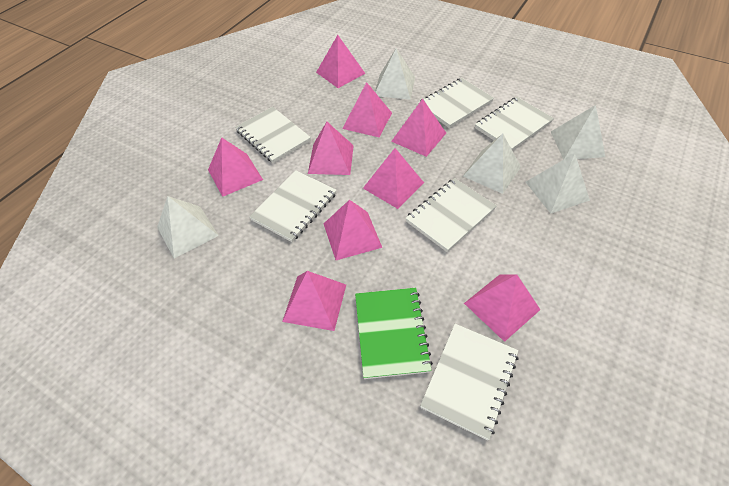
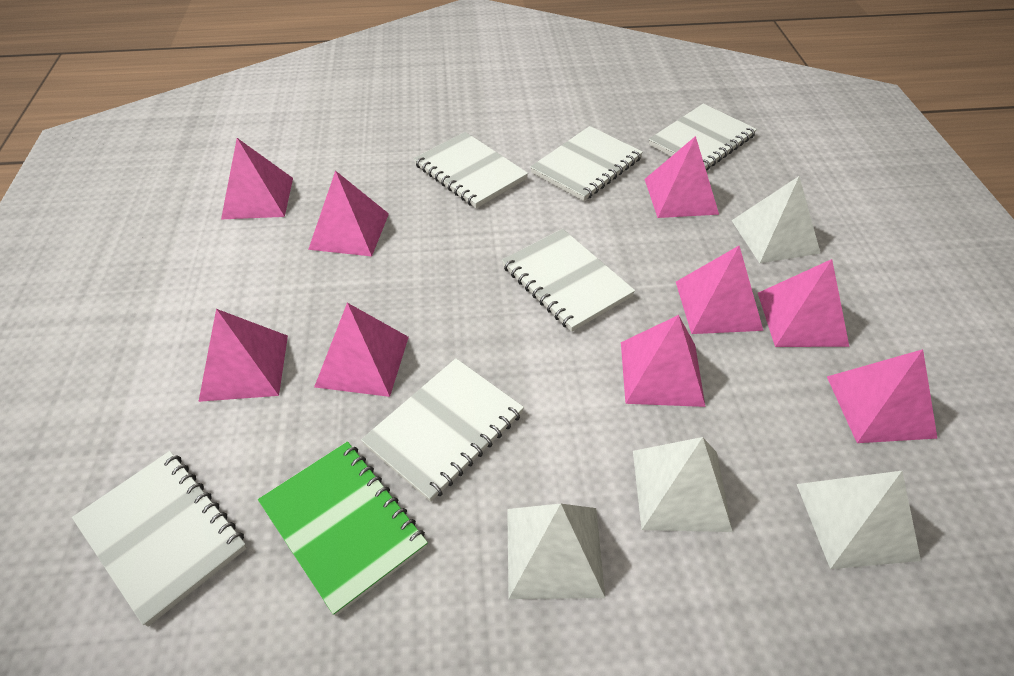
white pyramid: 5 -> 4

